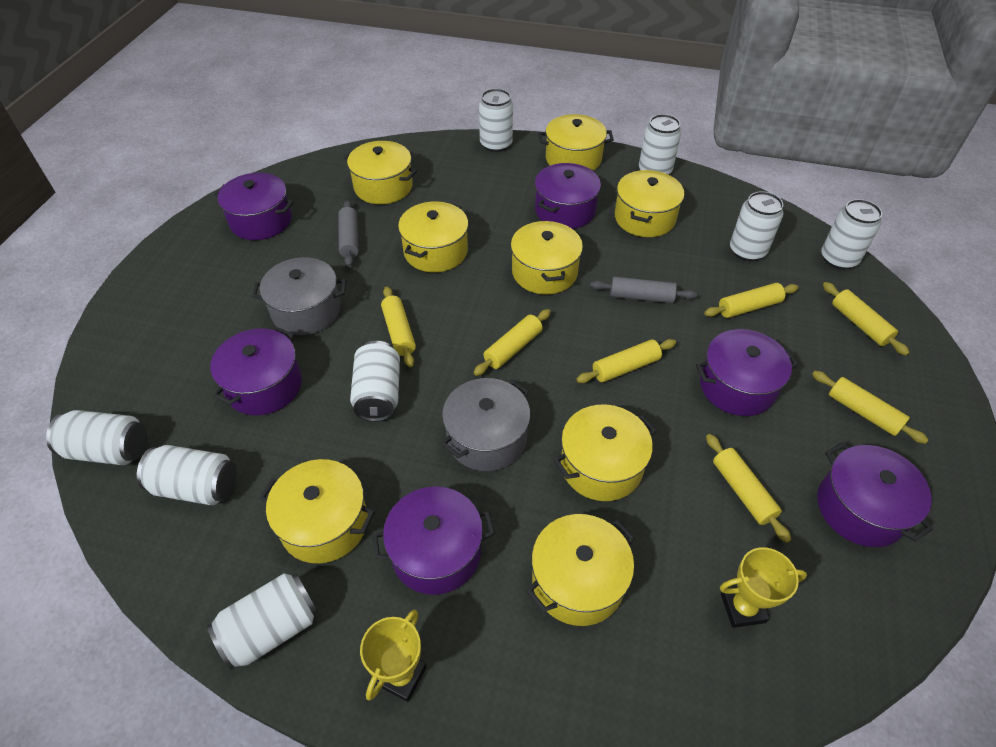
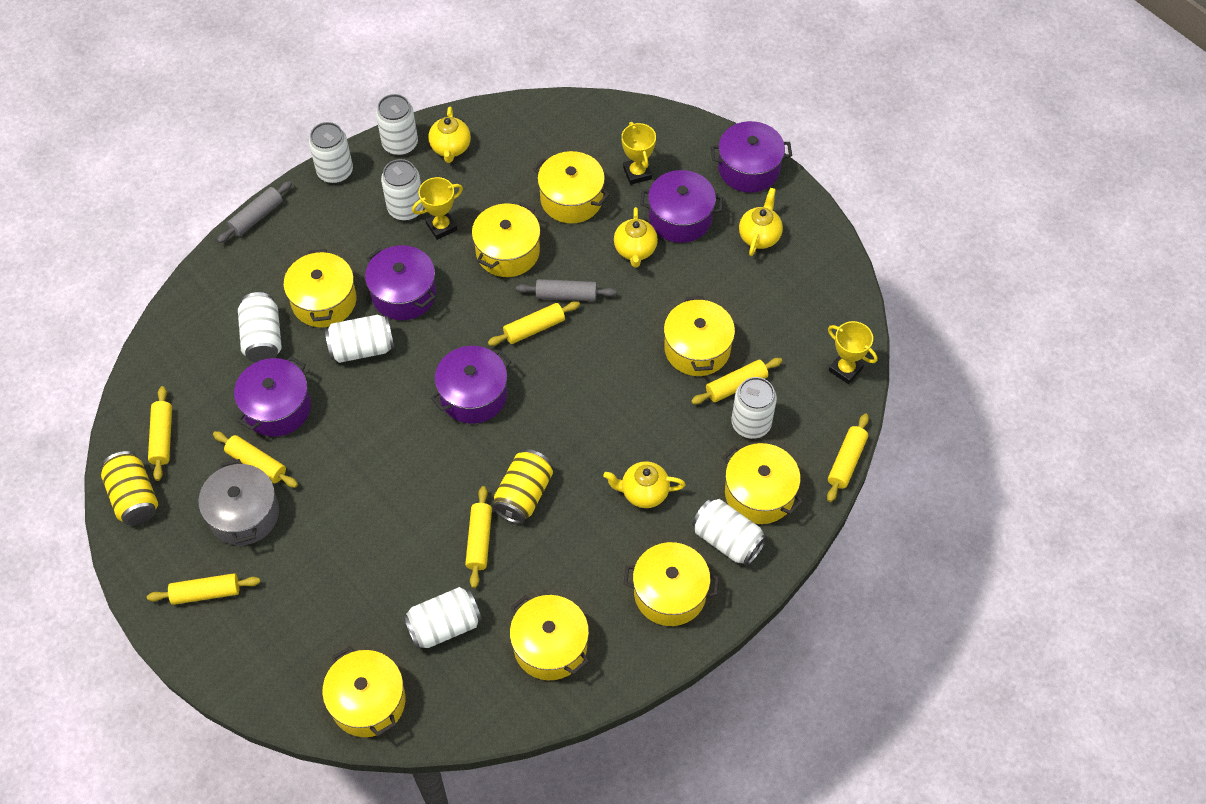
grey pot: 2 -> 1
purple pot: 6 -> 5
yellow can: 0 -> 2
yellow teapot: 0 -> 4
yellow trophy: 2 -> 3

